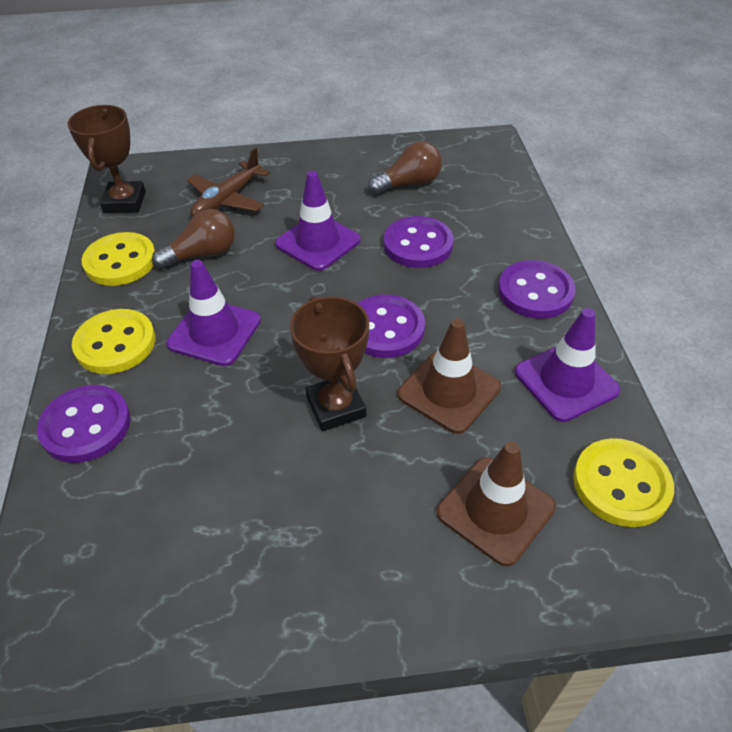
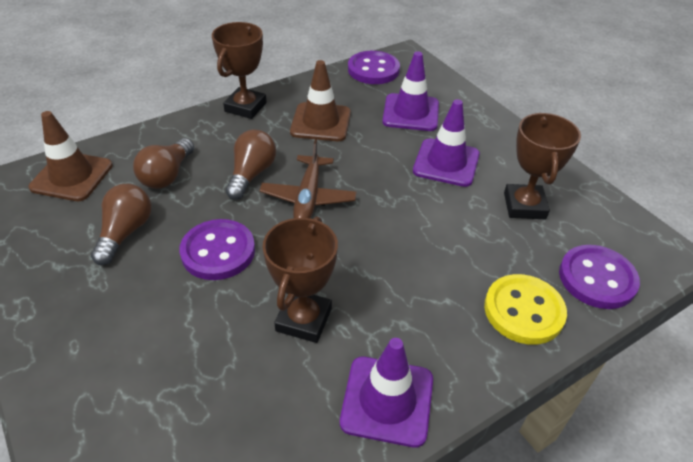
brown light bulb: 2 -> 3
brown trophy: 2 -> 3
purple button: 4 -> 3
yellow button: 3 -> 1

